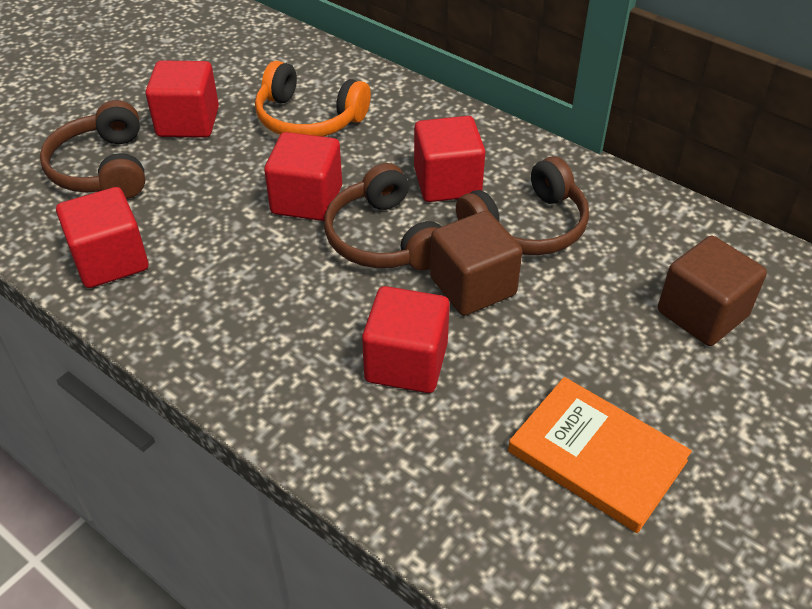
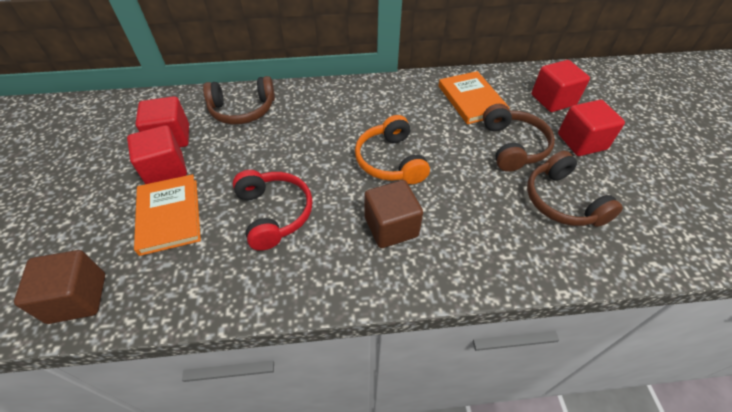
orange book: 1 -> 2
red cube: 5 -> 4
red headphones: 0 -> 1

